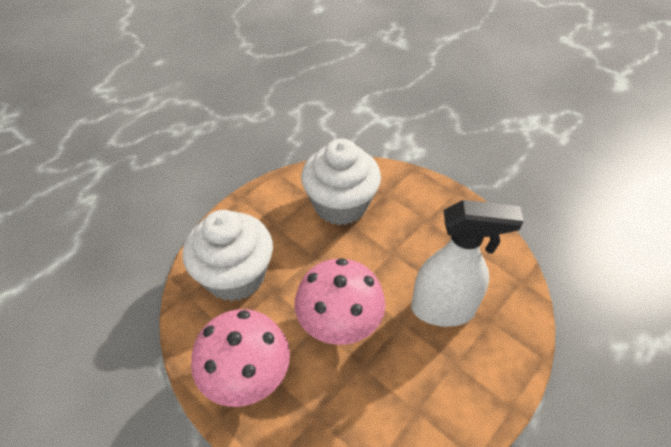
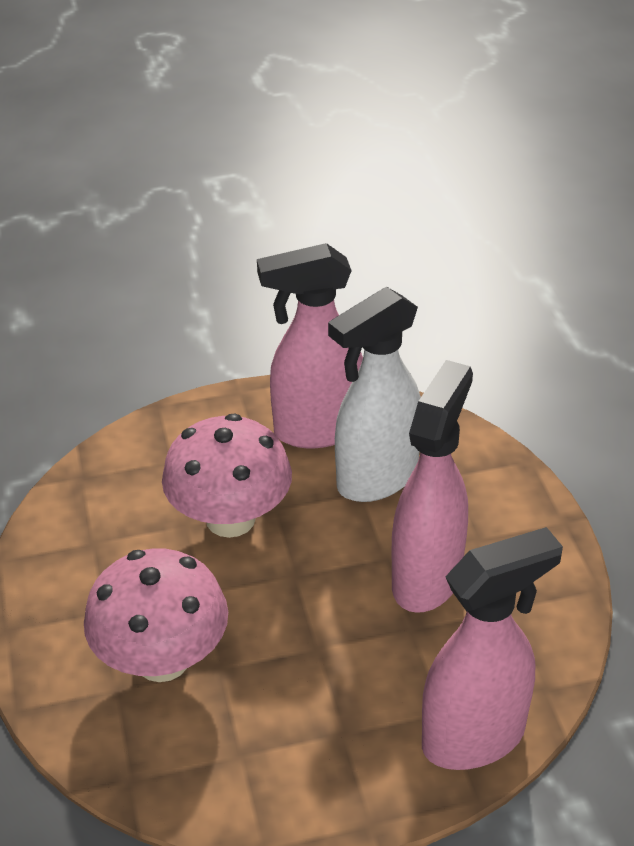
pink spray bottle: 0 -> 3
white cupcake: 2 -> 0

